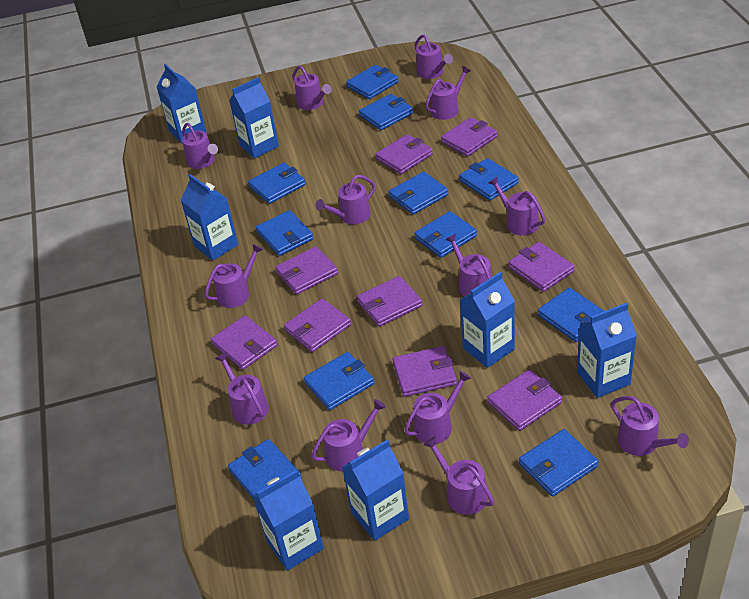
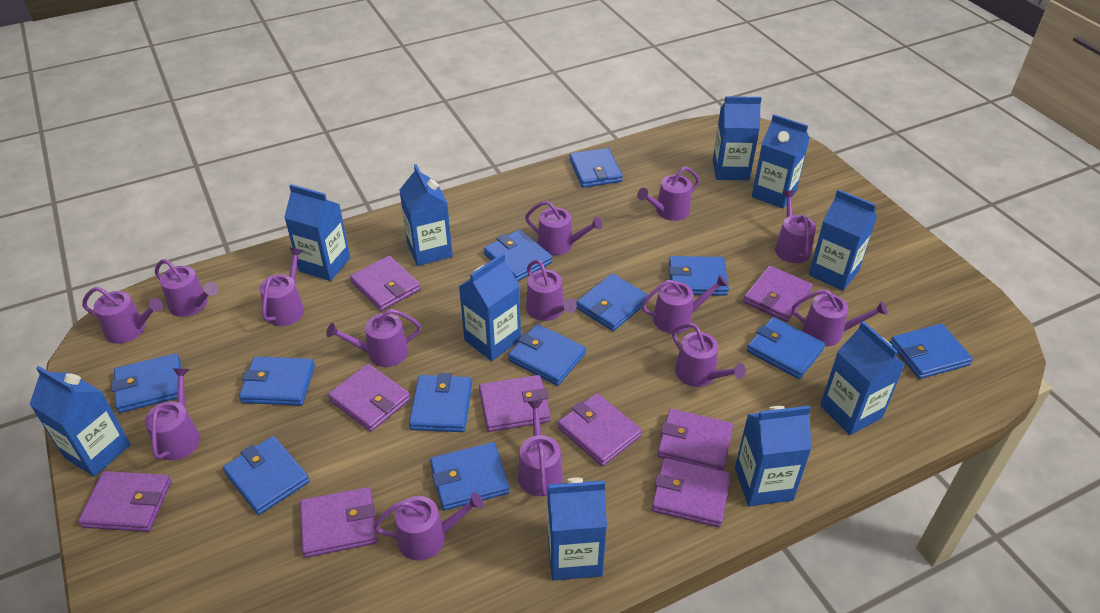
blue carton: 7 -> 10
blue wallet: 11 -> 12
purple watering can: 13 -> 14

